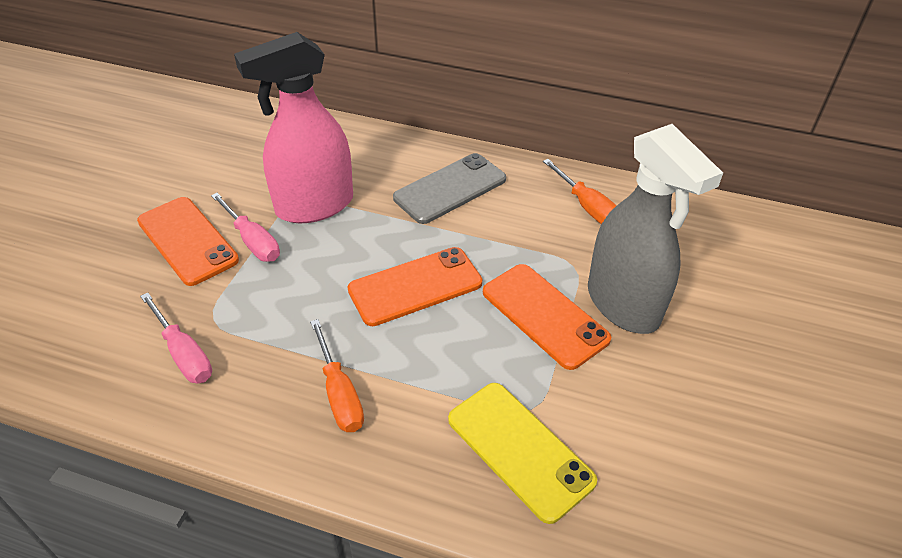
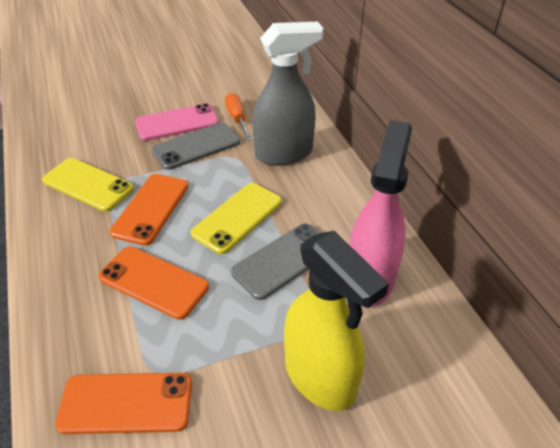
grey phone: 1 -> 2
orange screwdriver: 2 -> 1
pink phone: 0 -> 1
pink screwdriver: 2 -> 0
yellow phone: 1 -> 2
yellow spray bottle: 0 -> 1

